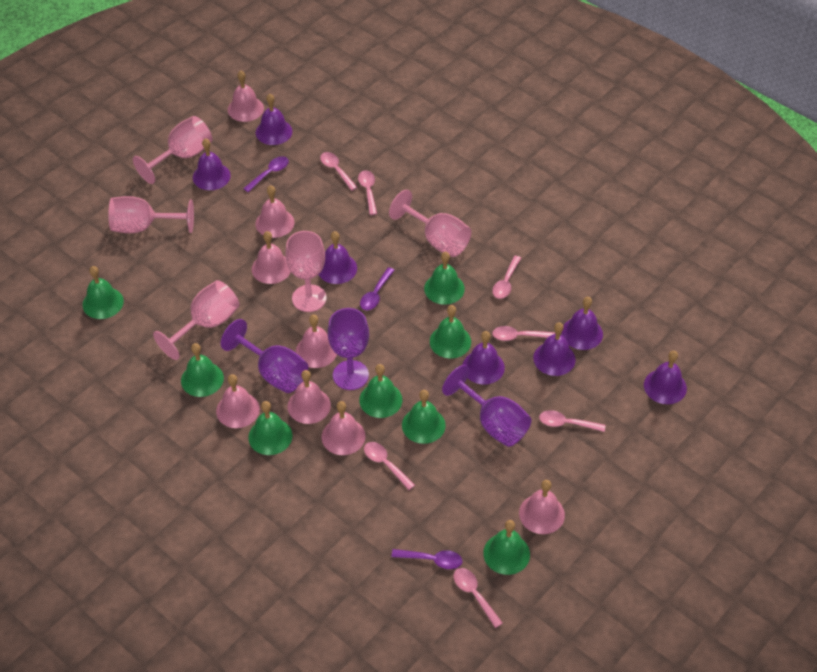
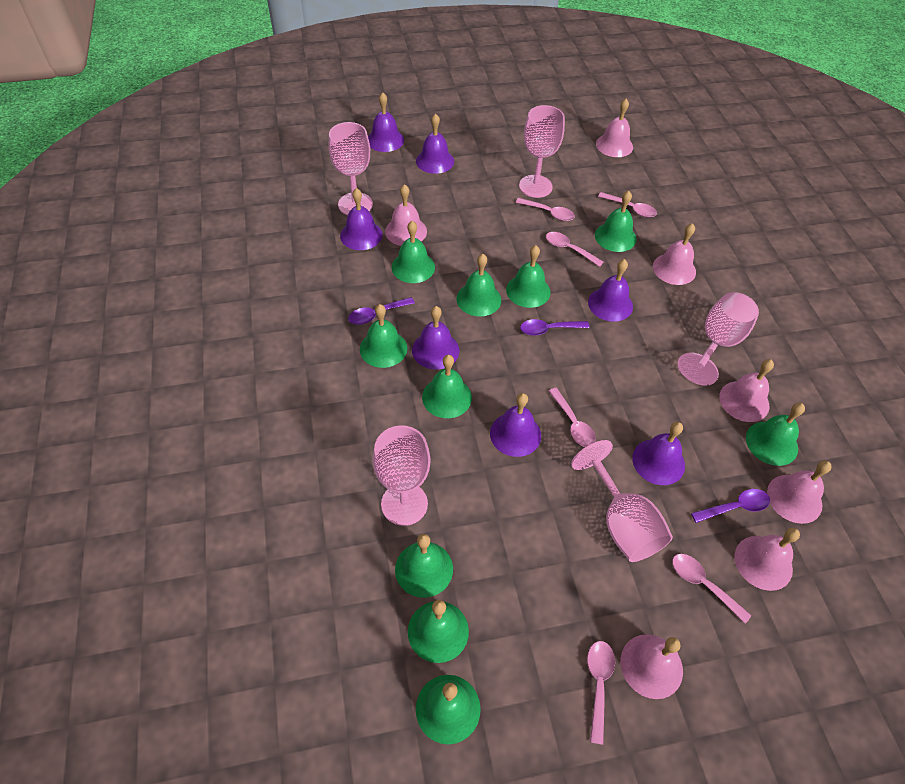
green bell: 8 -> 10
pink bell: 8 -> 7
pink spoon: 7 -> 6
purple goblet: 3 -> 0

